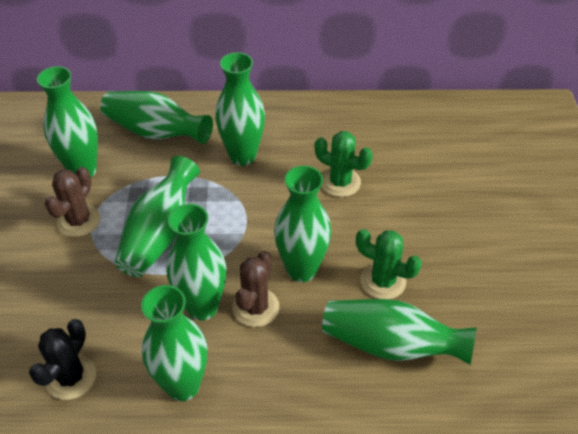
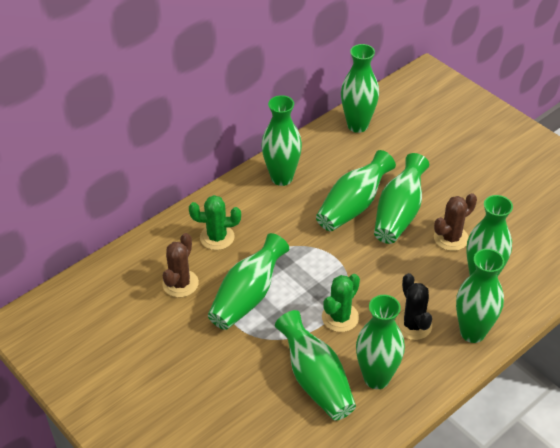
green vase: 8 -> 9

